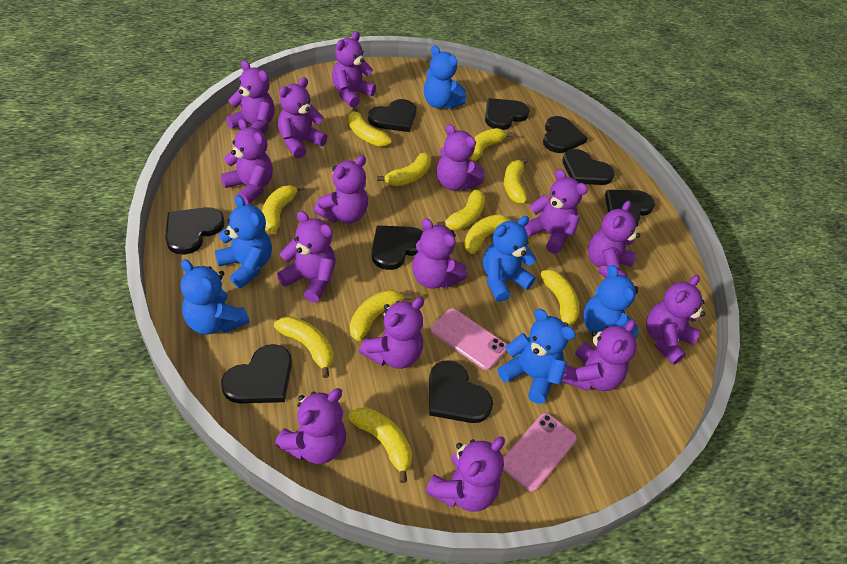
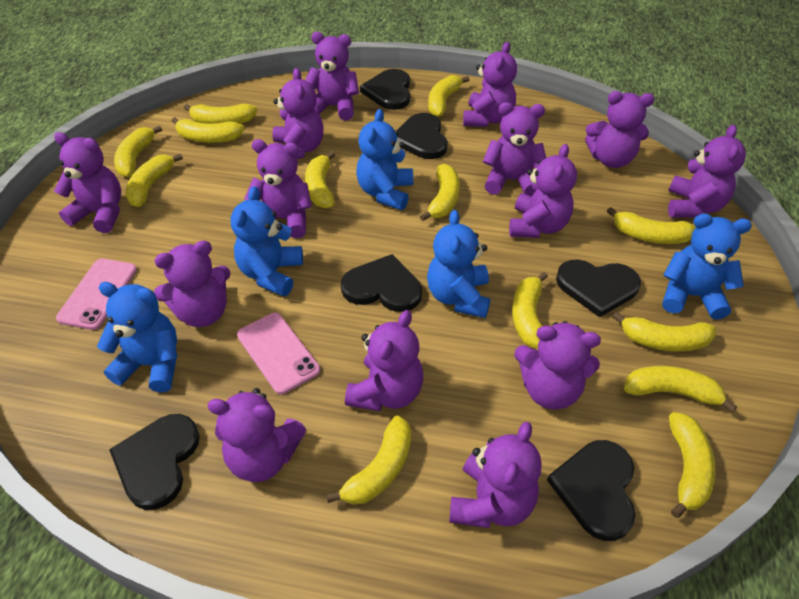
black heart: 9 -> 6
blue teddy bear: 6 -> 5
purple teddy bear: 15 -> 14
yellow banana: 11 -> 13

